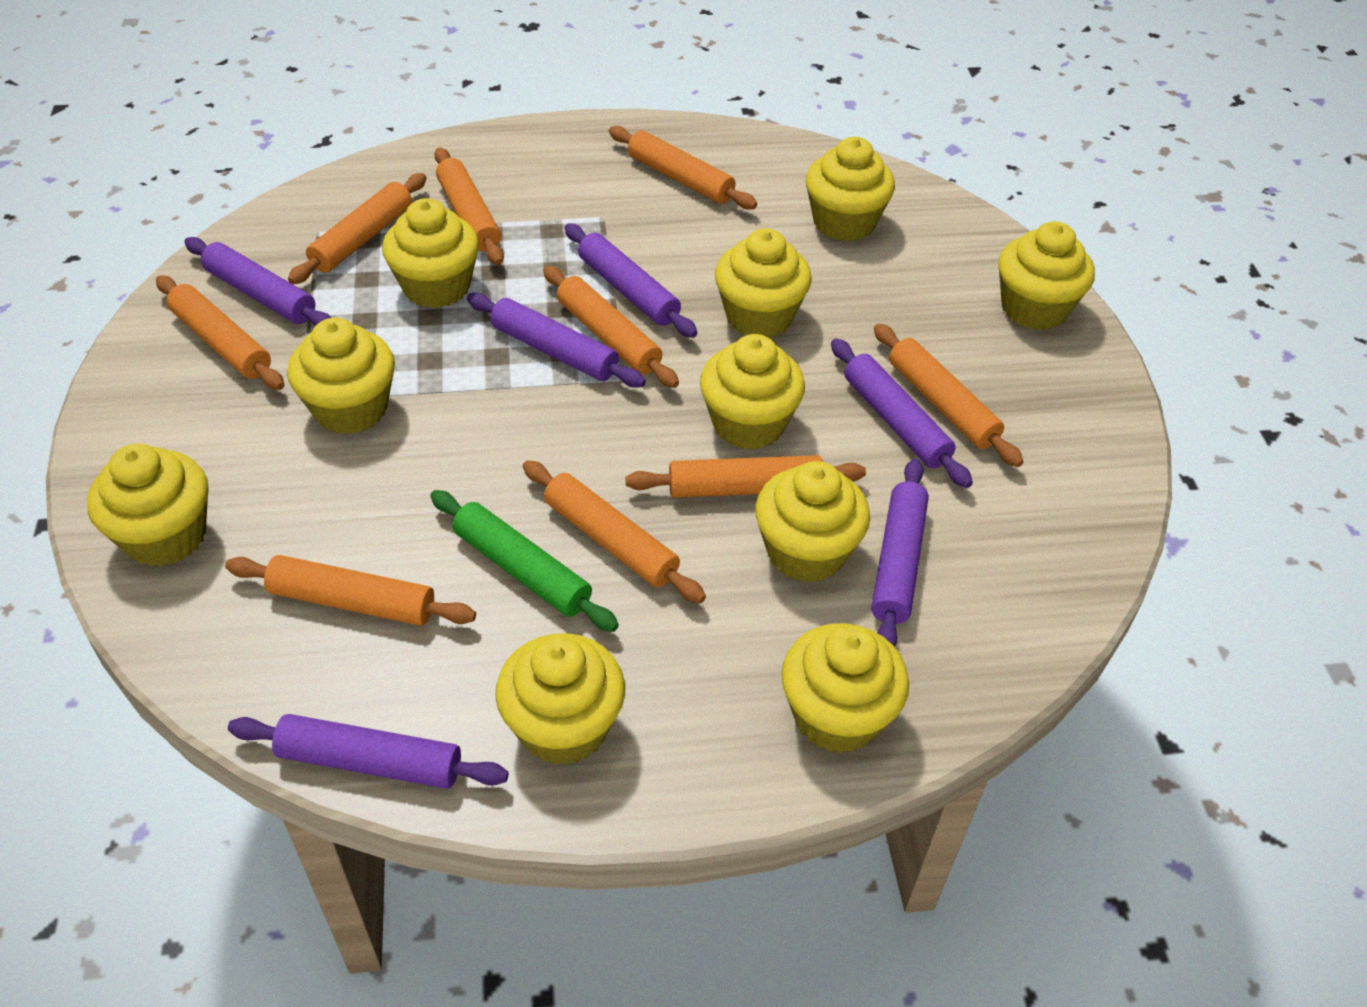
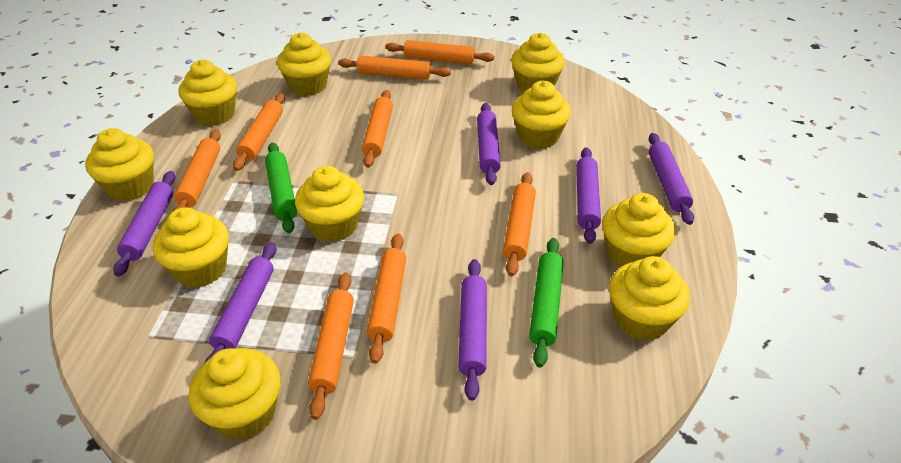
green rolling pin: 1 -> 2
orange rolling pin: 9 -> 8

